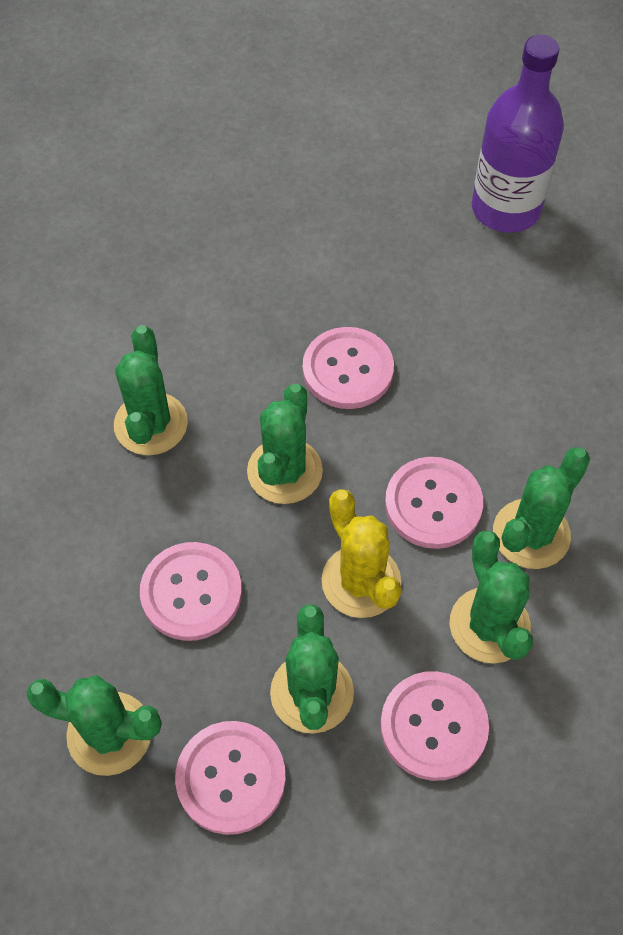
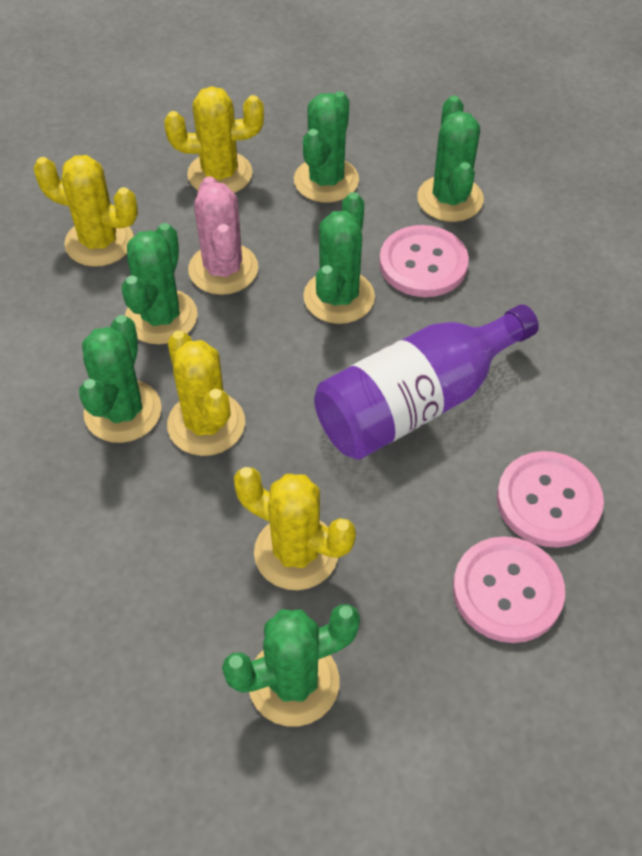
pink button: 5 -> 3
pink cactus: 0 -> 1
yellow cactus: 1 -> 4

